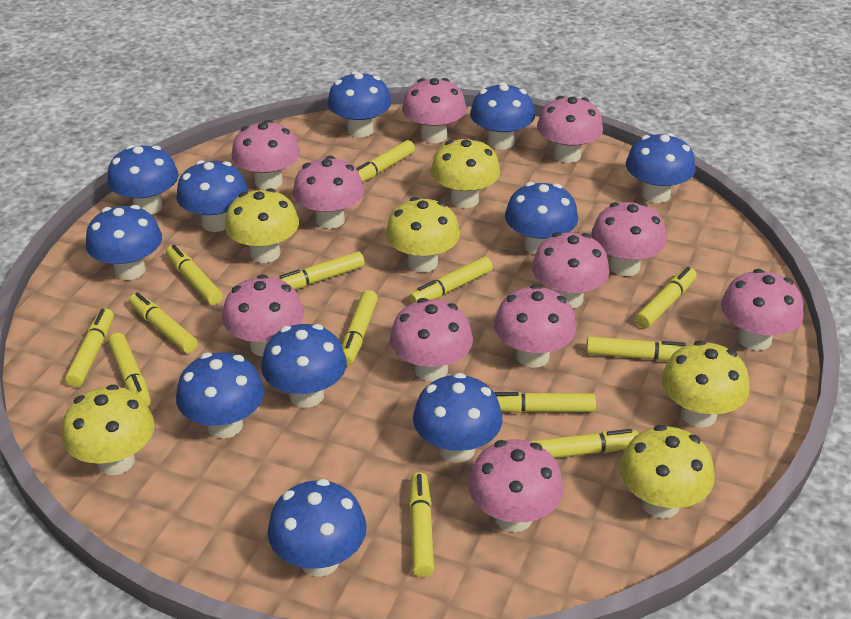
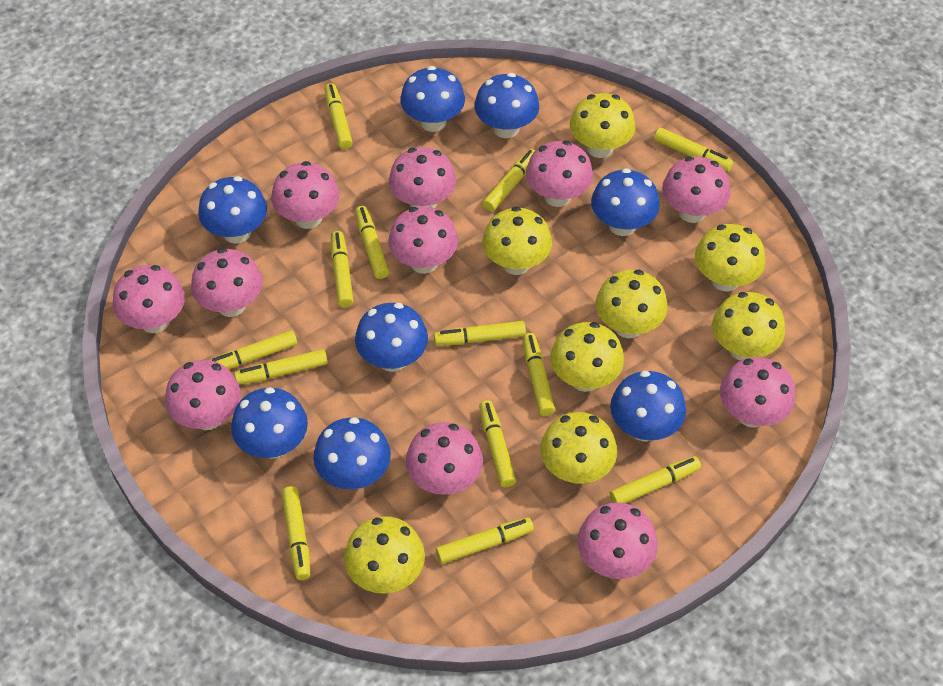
blue mushroom: 11 -> 8
yellow mushroom: 6 -> 8

